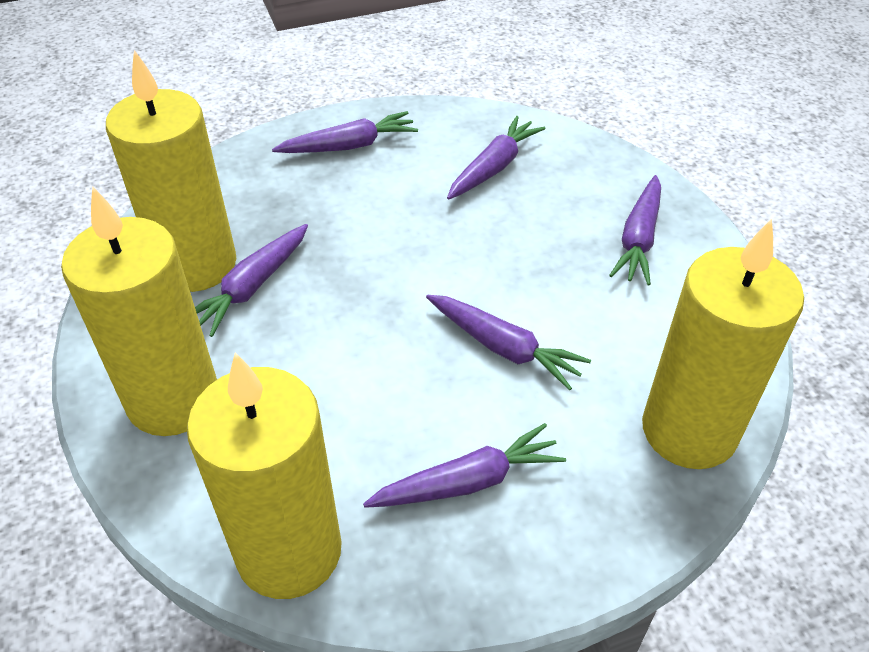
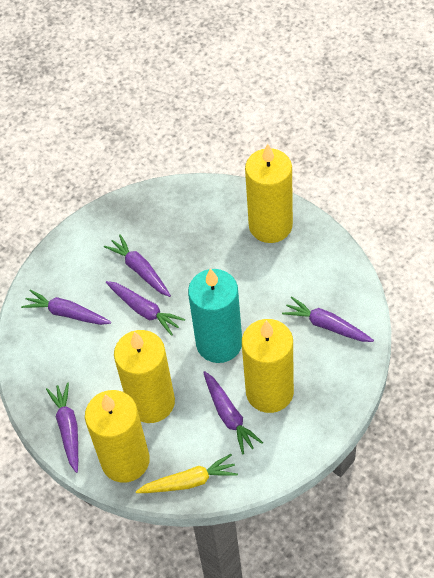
turquoise candle: 0 -> 1
yellow carrot: 0 -> 1

